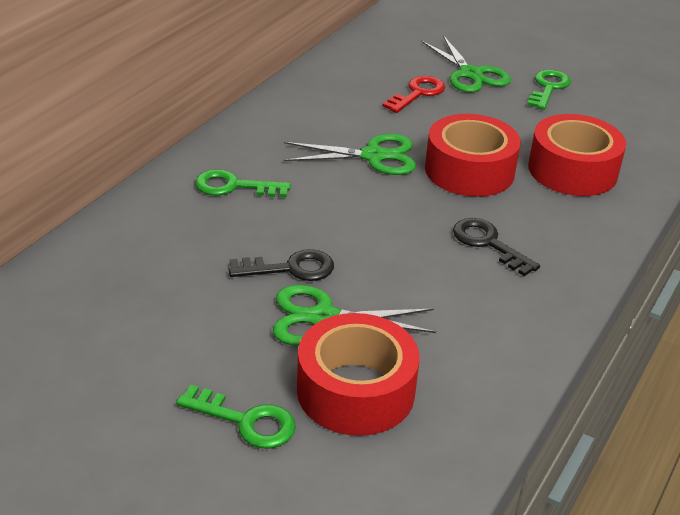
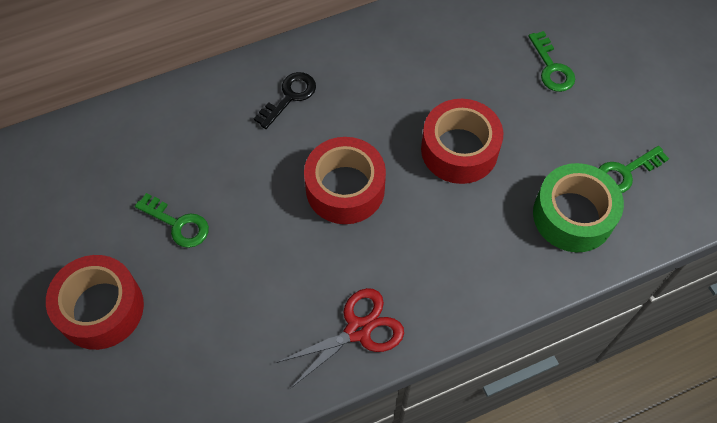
black key: 2 -> 1
green scissors: 3 -> 0
green tape: 0 -> 1
red key: 1 -> 0
red scissors: 0 -> 1

